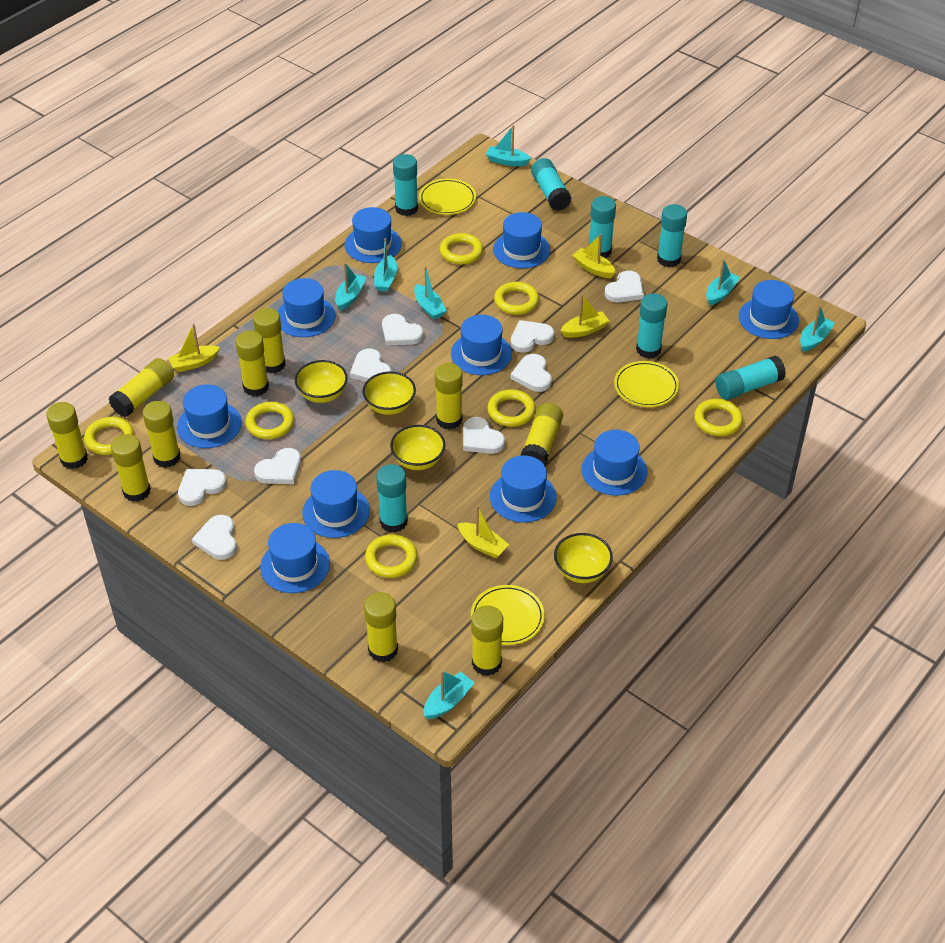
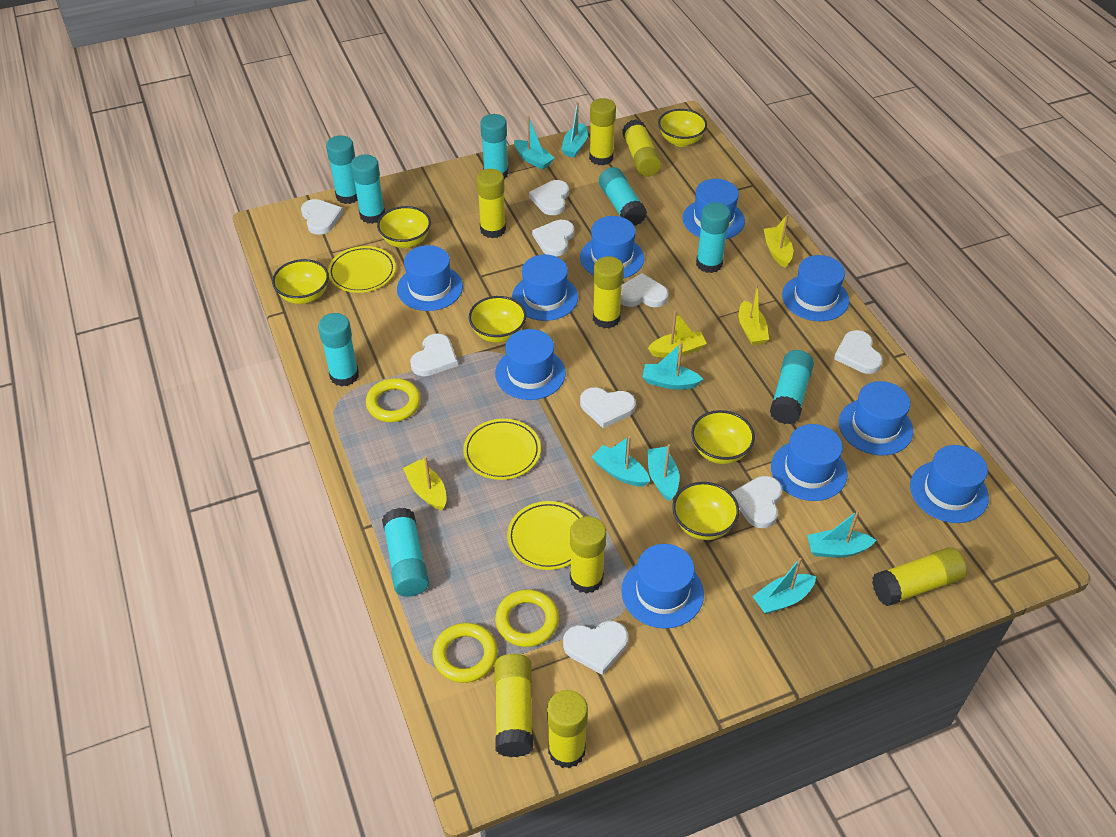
turquoise glue stick: 7 -> 8
yellow bowl: 4 -> 6
yellow glue stick: 10 -> 8
yellow ring: 7 -> 3

